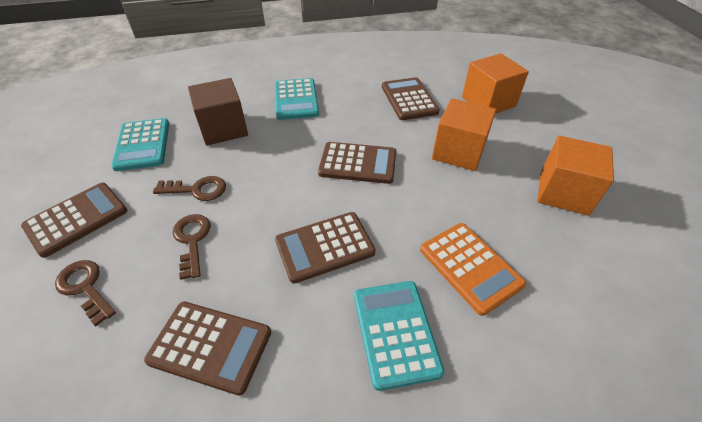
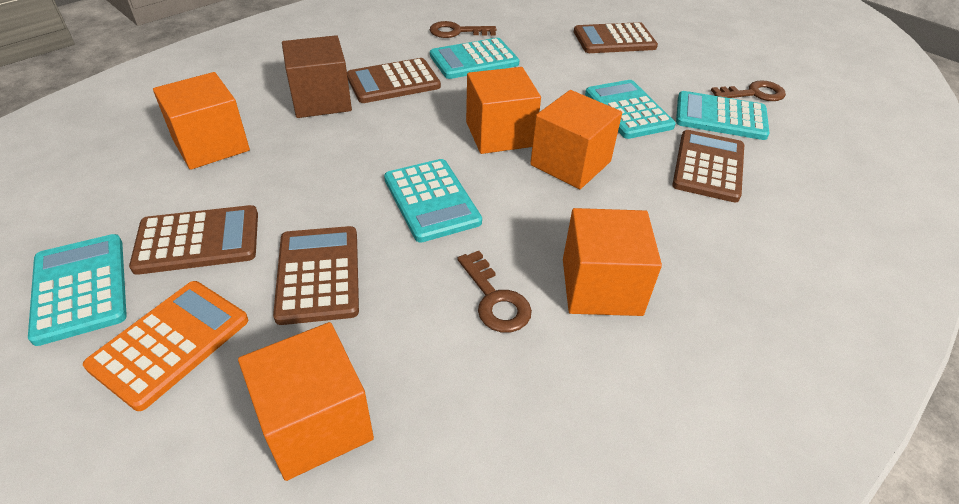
orange cube: 3 -> 5
turquoise calculator: 3 -> 5

